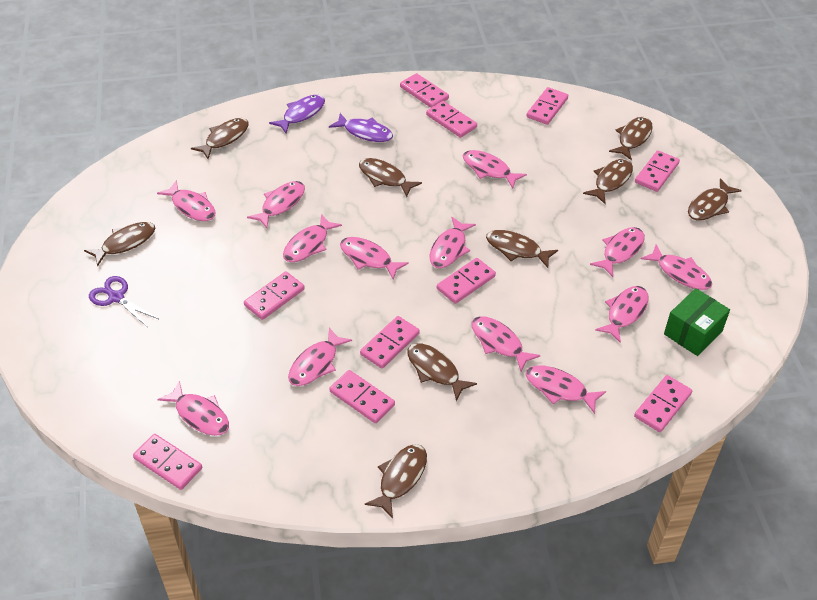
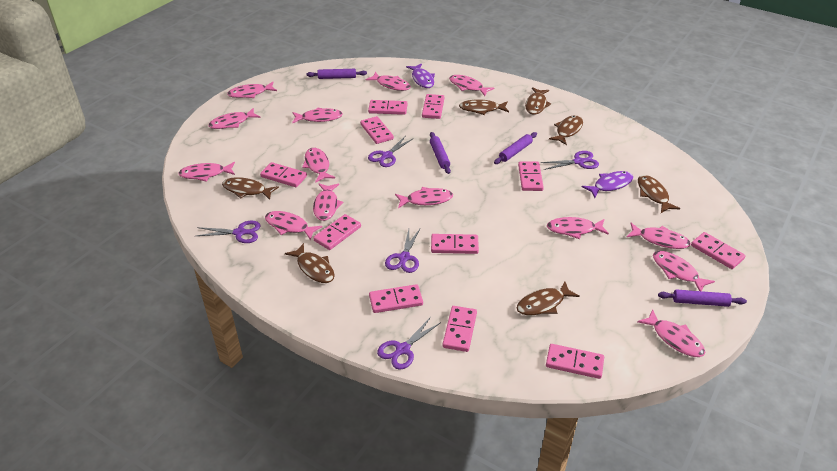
brown fish: 9 -> 7
green box: 1 -> 0
pink domino: 10 -> 11
pink fish: 13 -> 14
purple rolling pin: 0 -> 4
purple scissors: 1 -> 5

